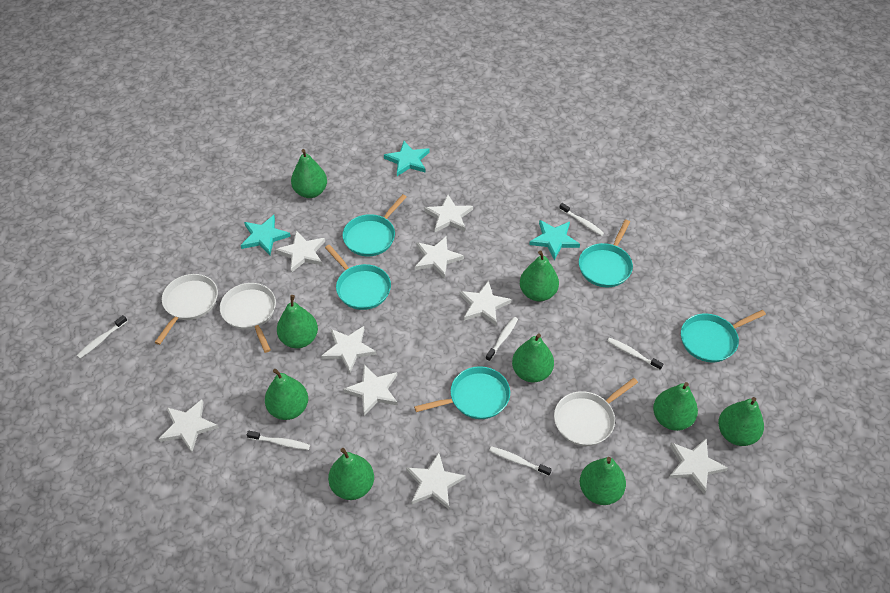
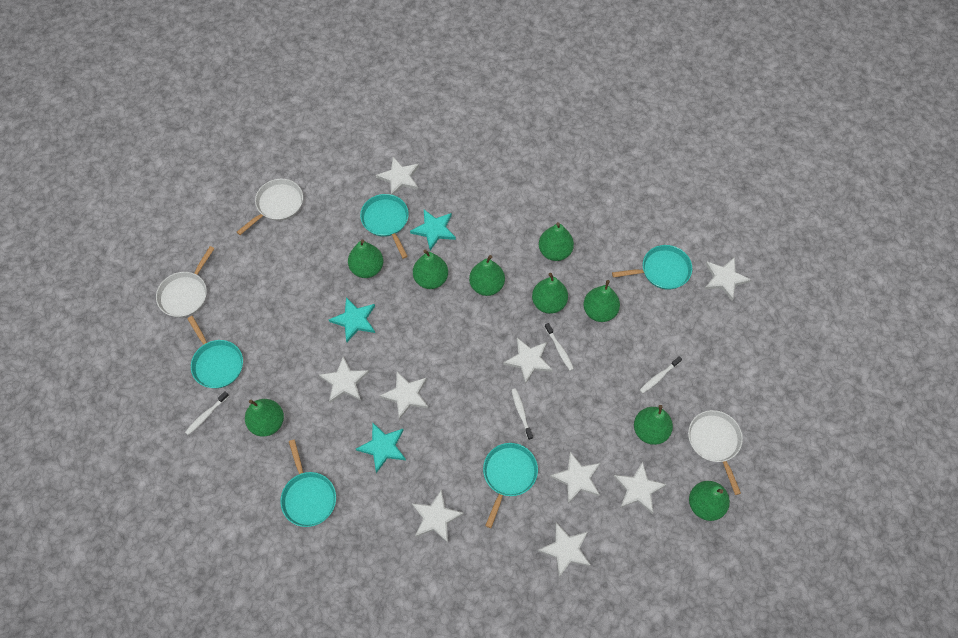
white toothbrush: 6 -> 4

